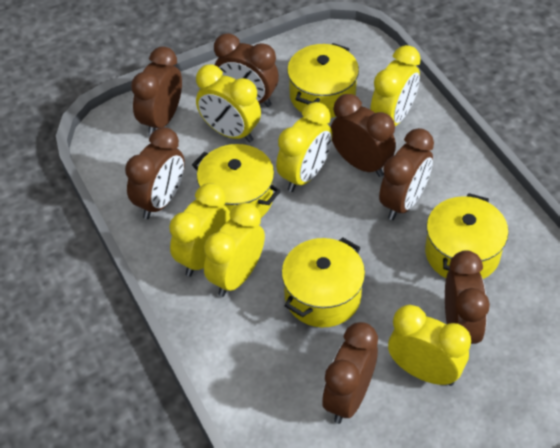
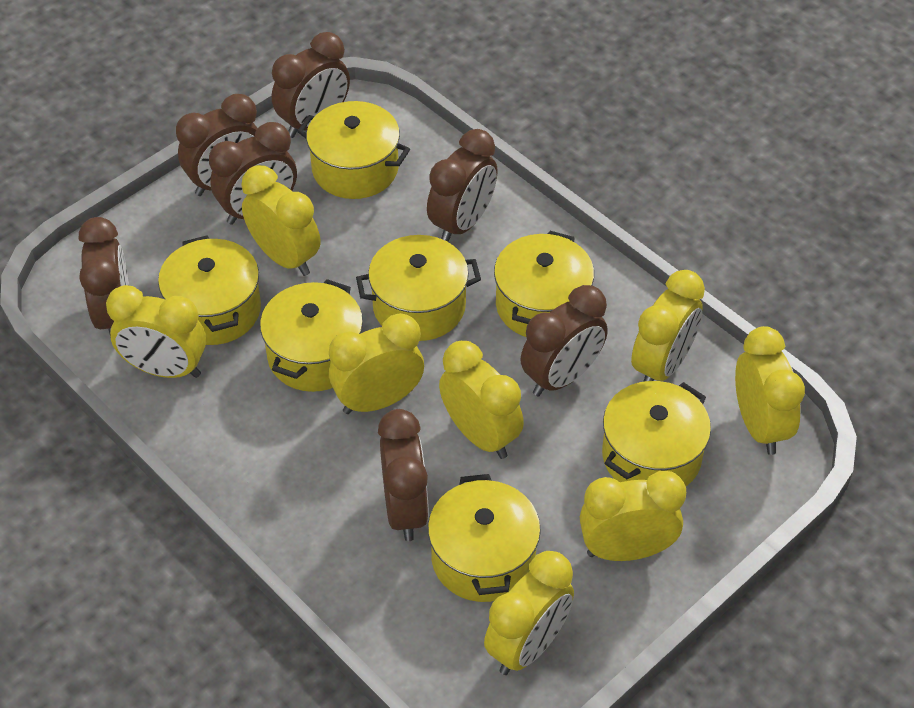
yellow clock: 6 -> 8
yellow pot: 4 -> 7

